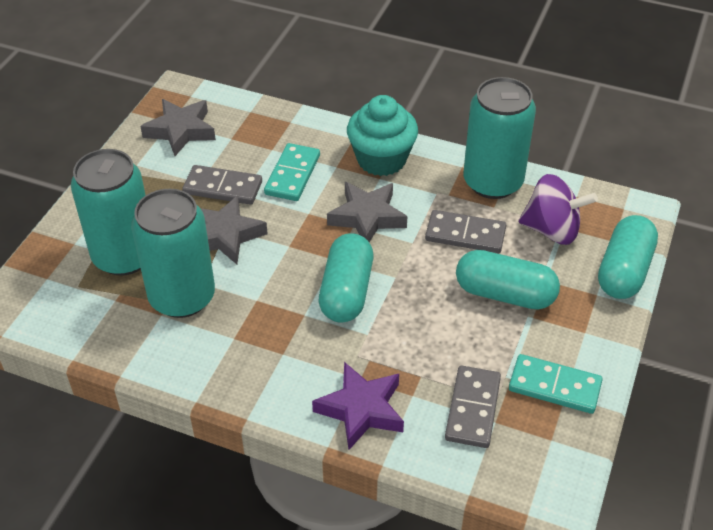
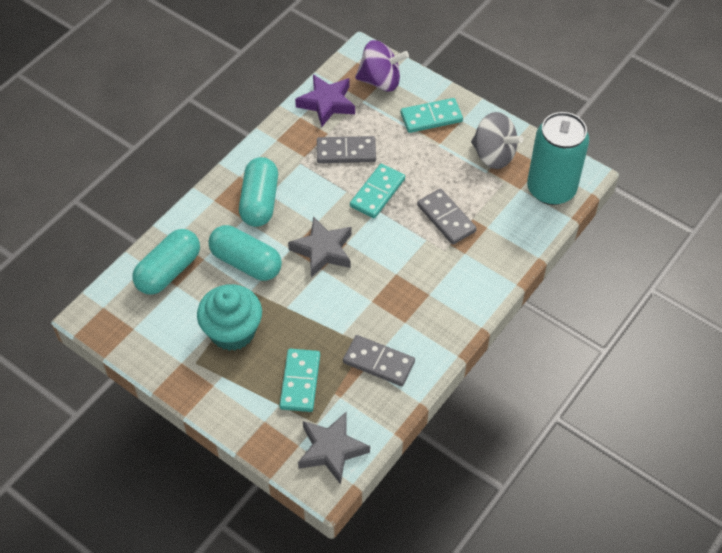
grey spinning top: 0 -> 1
grey star: 3 -> 2
turquoise can: 3 -> 1
turquoise domino: 2 -> 3

